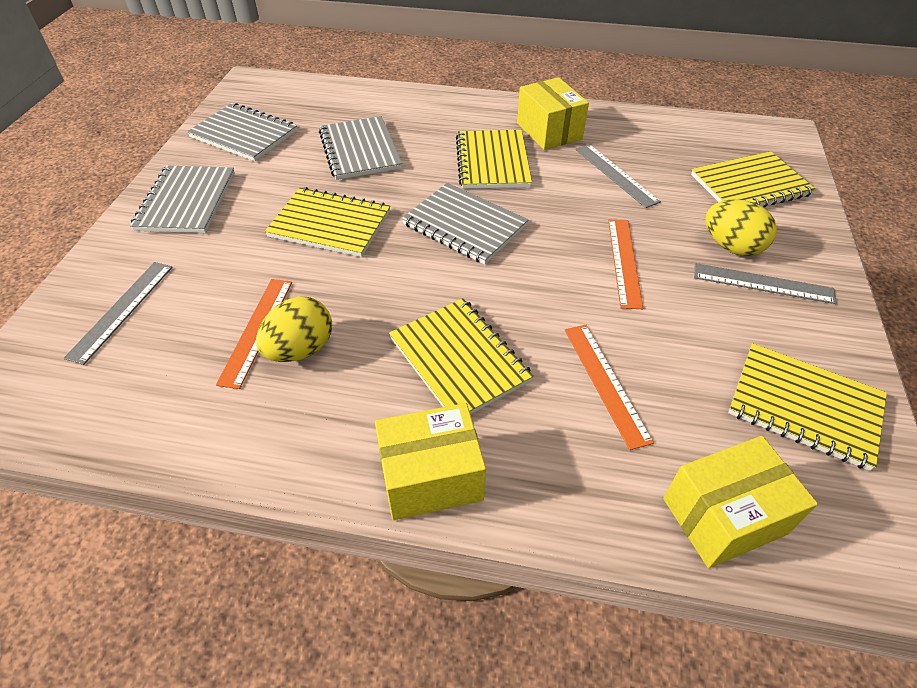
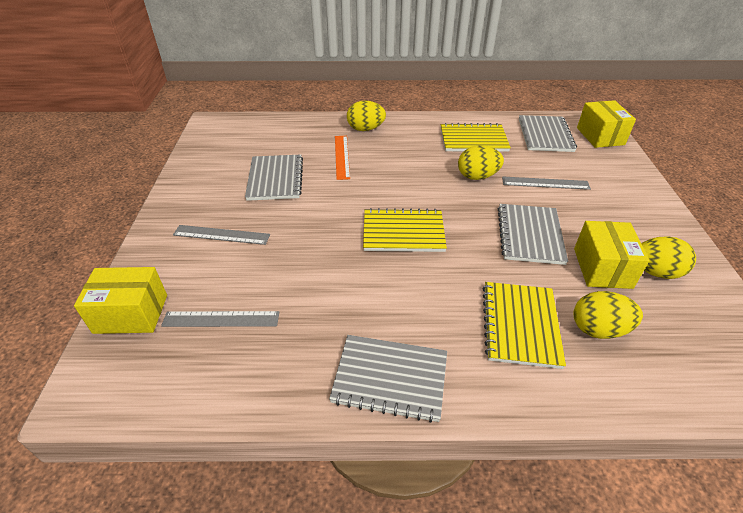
orange ruler: 3 -> 1
yellow egg: 2 -> 4
yellow notebook: 5 -> 3

